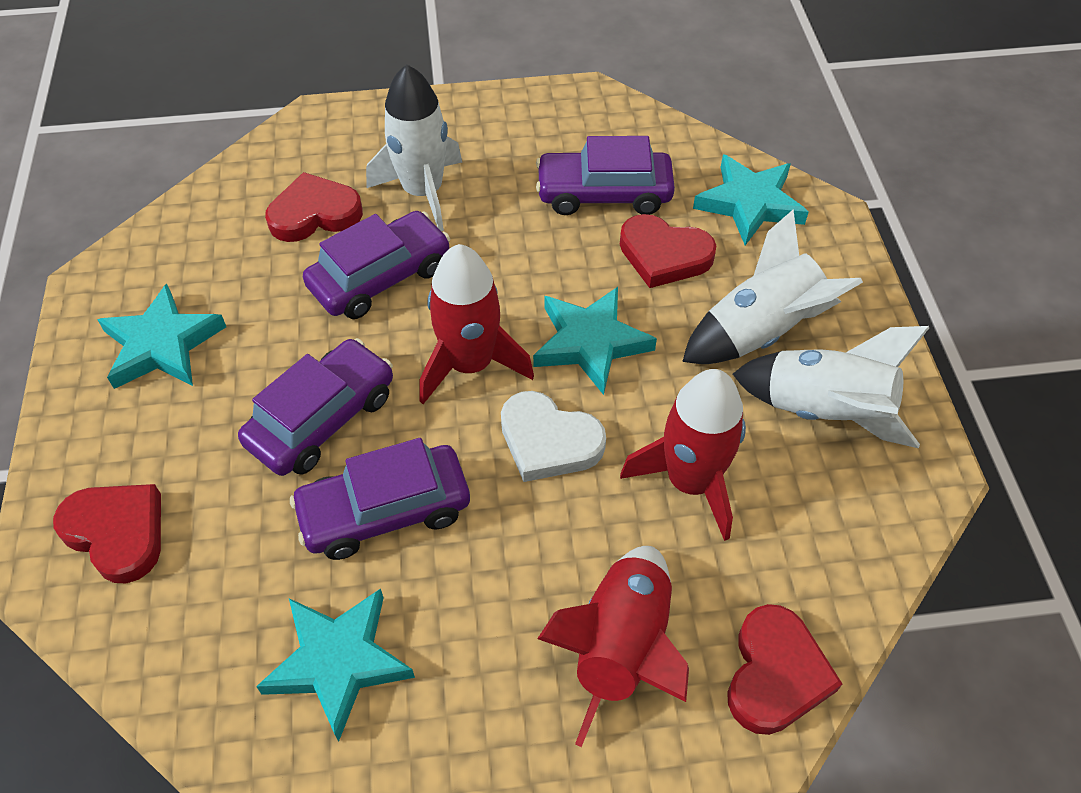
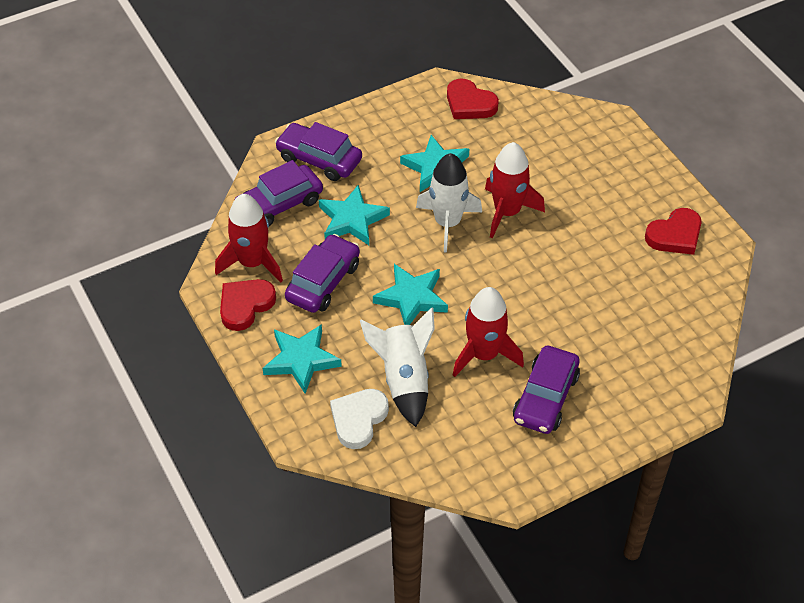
red heart: 4 -> 3
white rocket: 3 -> 2

